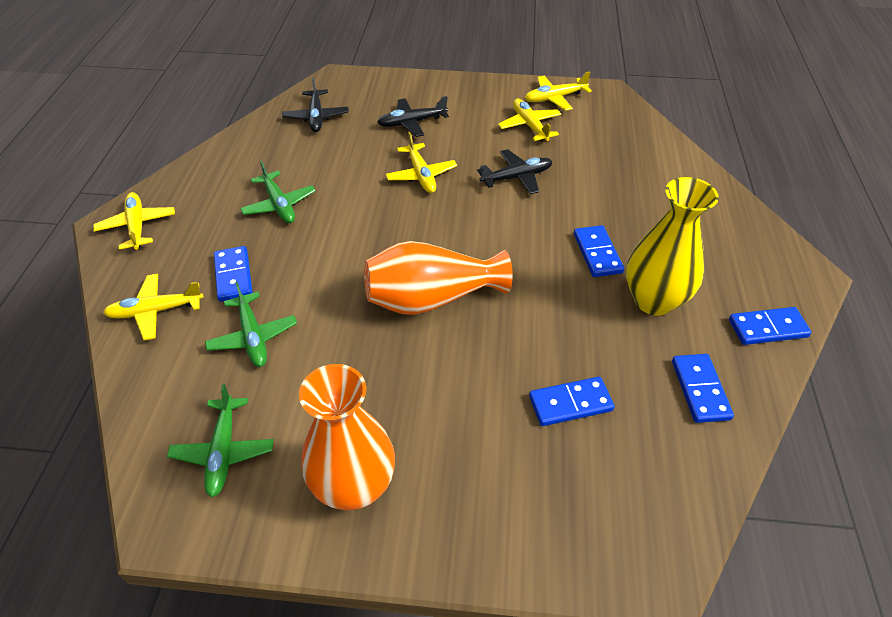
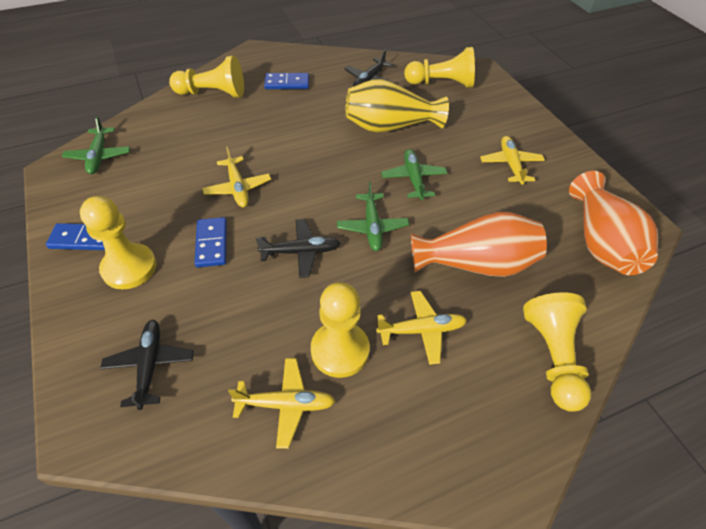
blue domino: 5 -> 3
yellow pawn: 0 -> 5
yellow plane: 5 -> 4

